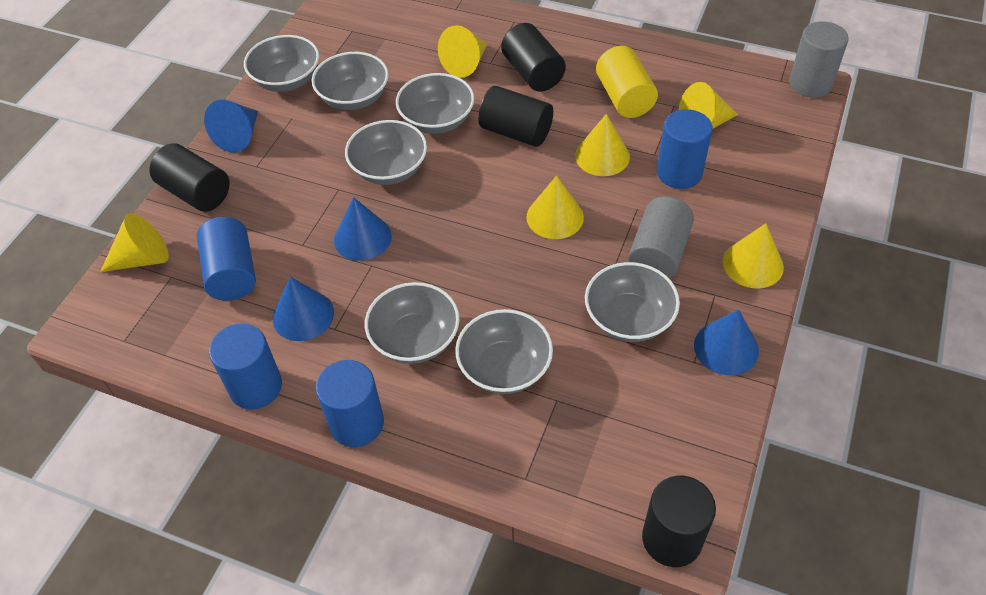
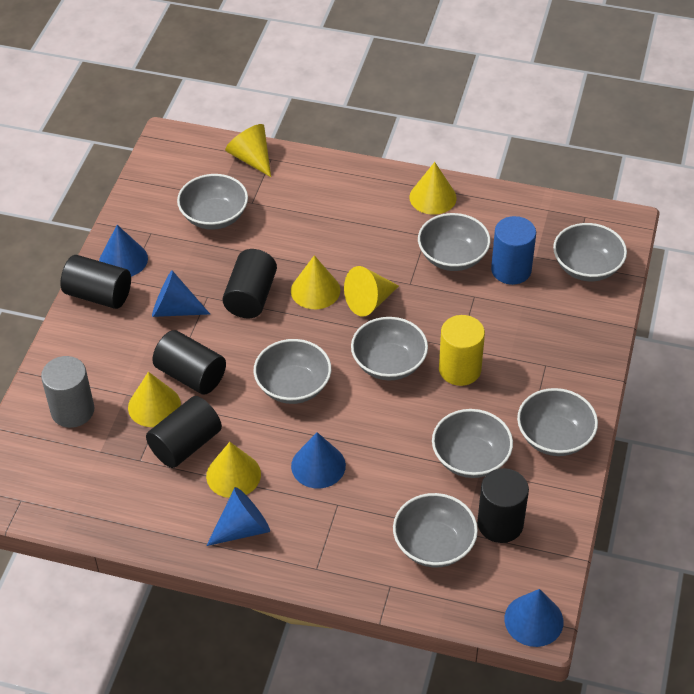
black cylinder: 4 -> 5
blue cone: 4 -> 5
blue cylinder: 4 -> 1
grey bowl: 7 -> 8
grey cylinder: 2 -> 1

